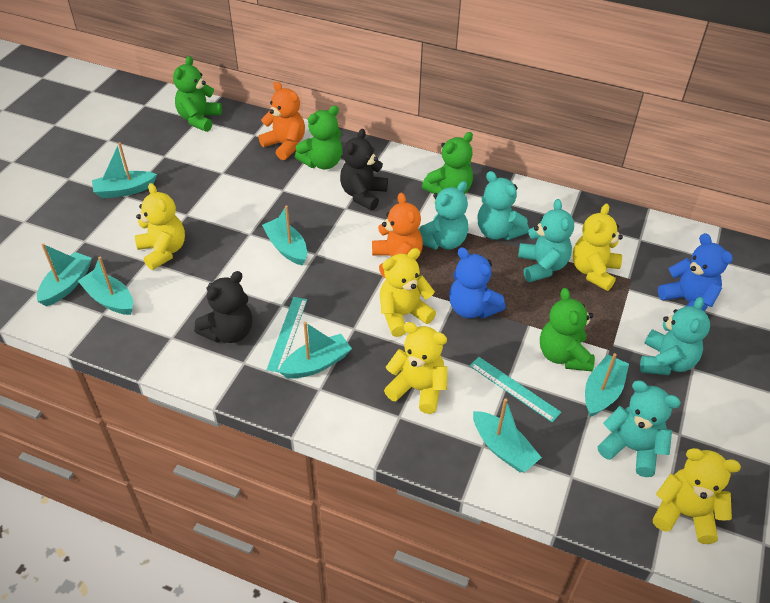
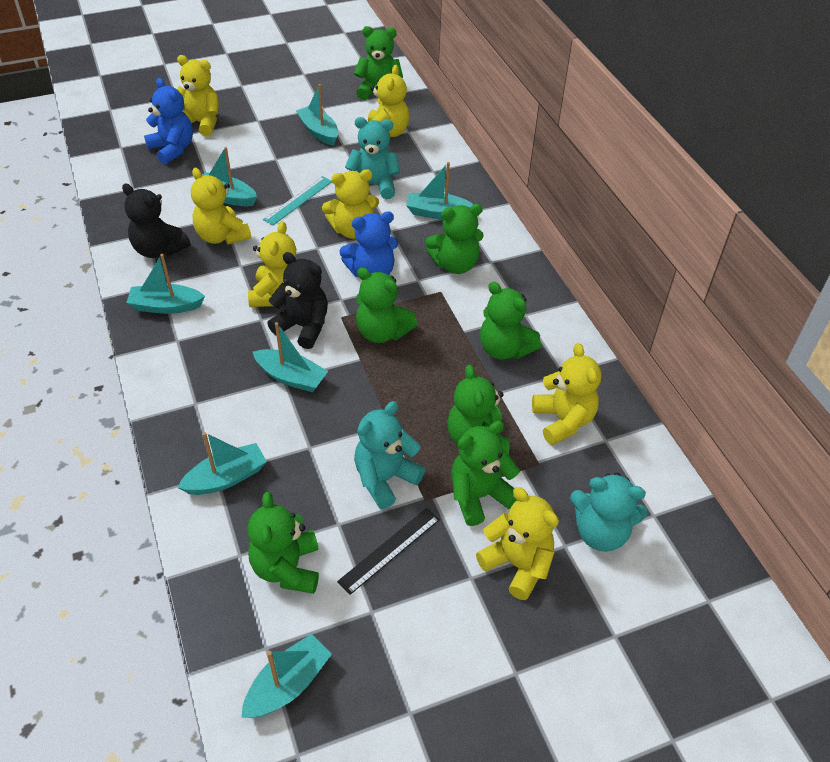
black ruler: 0 -> 1
green teddy bear: 4 -> 7
orange teddy bear: 2 -> 0
turquoise ruler: 2 -> 1
turquoise teddy bear: 5 -> 3
yellow teddy bear: 5 -> 7

